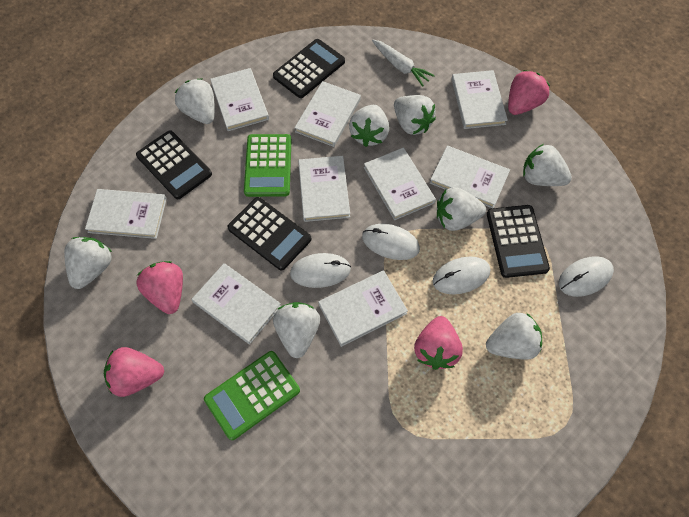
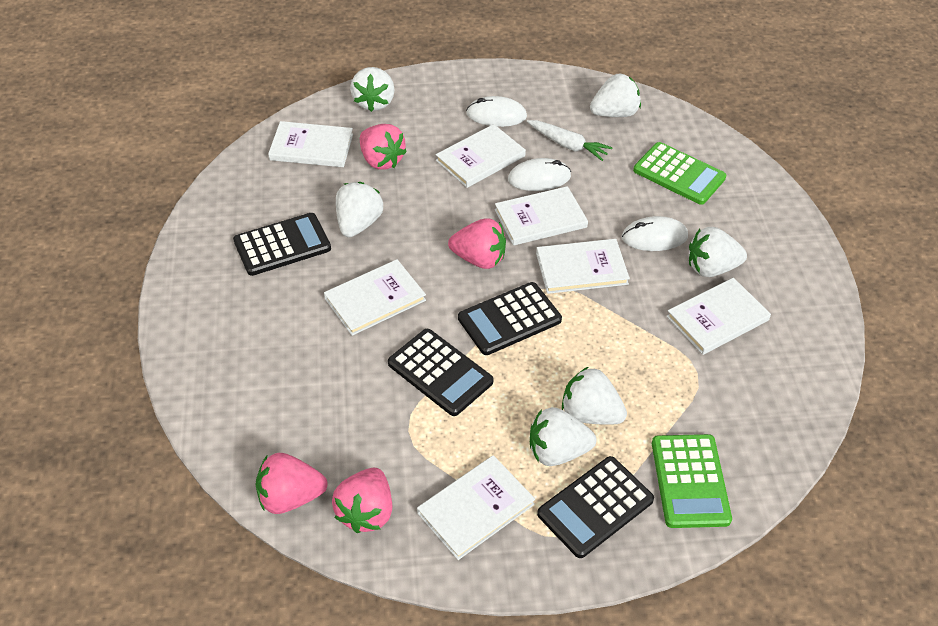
white book: 9 -> 7
white mouse: 4 -> 3
white strawberry: 8 -> 6

